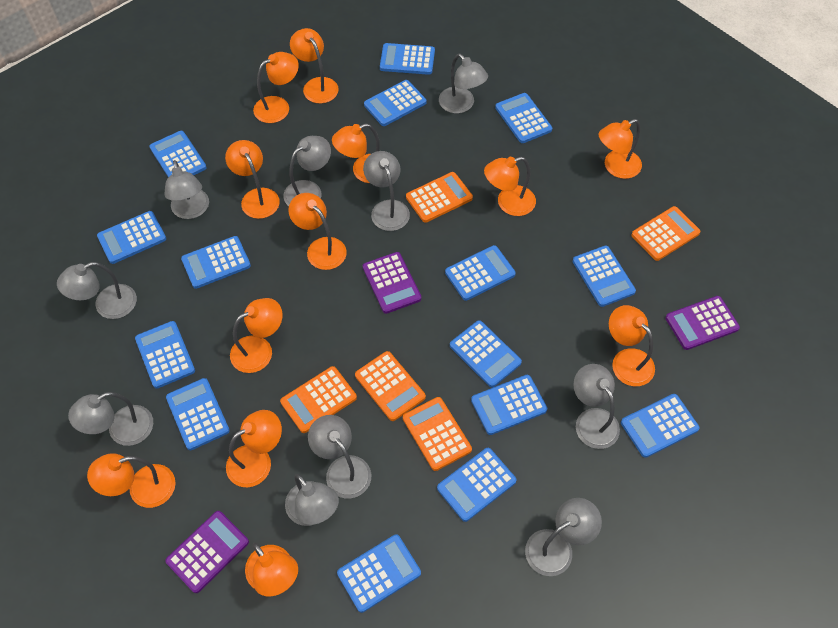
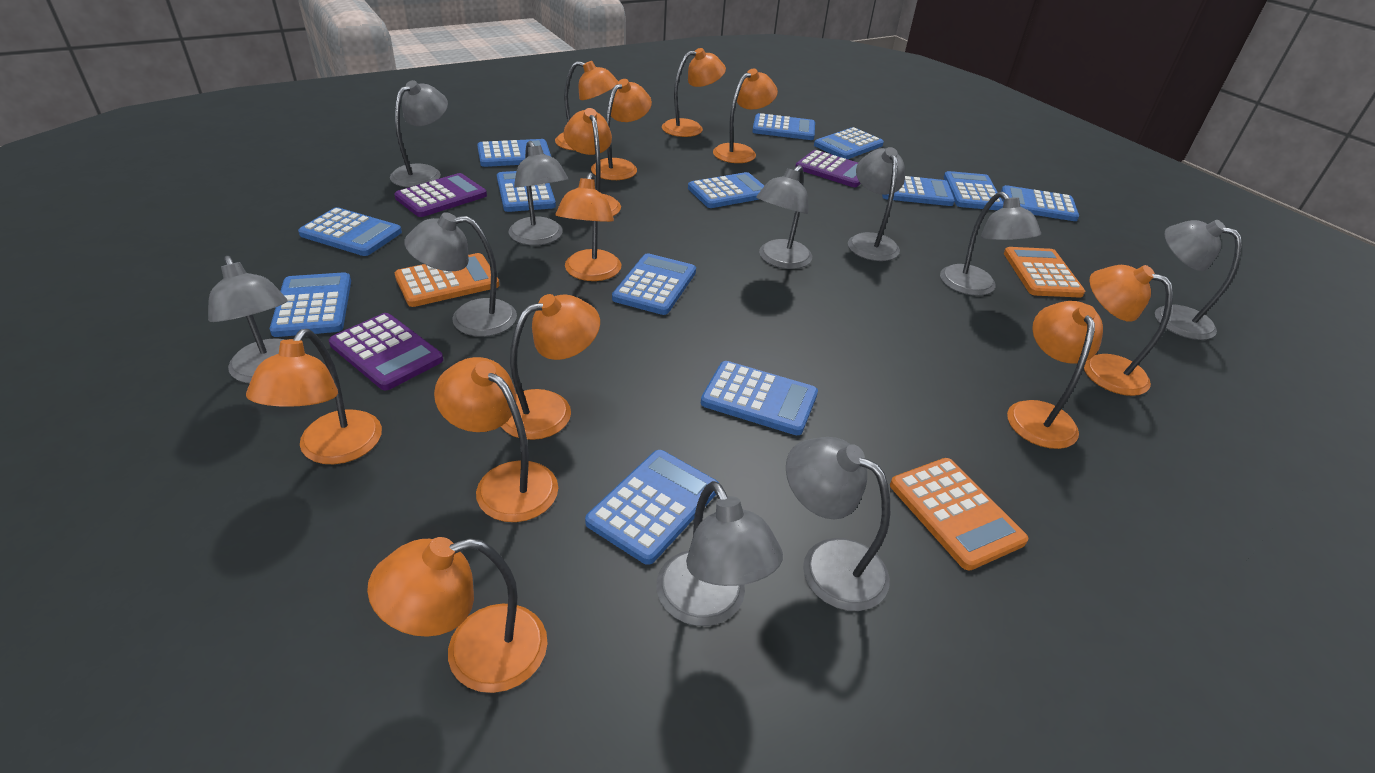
blue calculator: 15 -> 13
orange calculator: 5 -> 3

